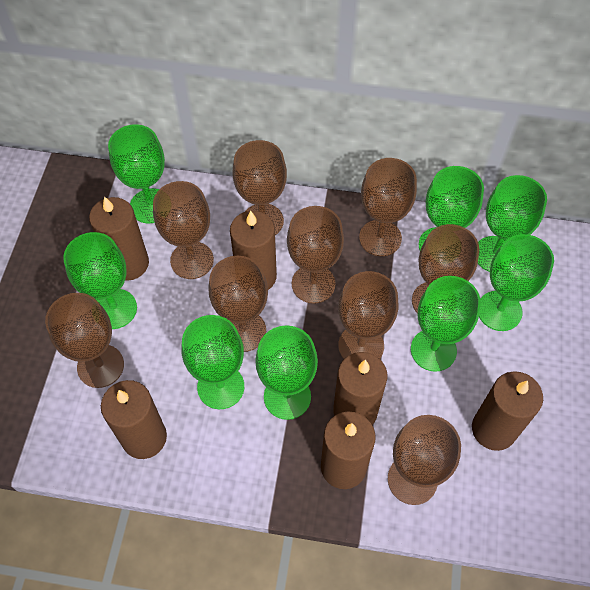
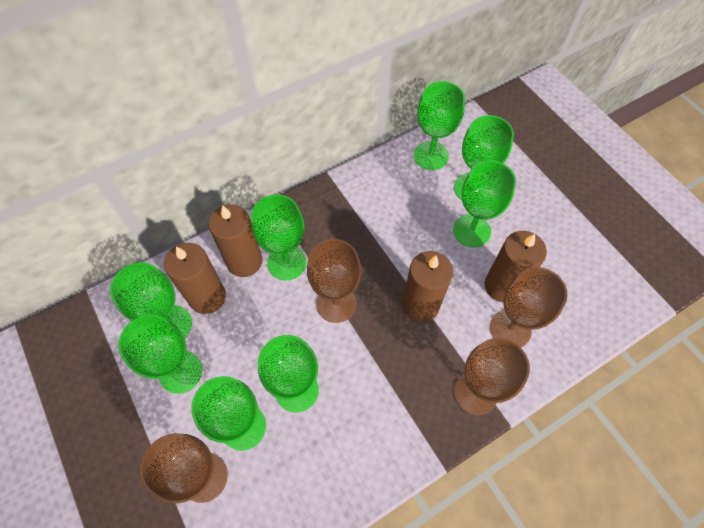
brown candle: 6 -> 4
brown goblet: 9 -> 4

